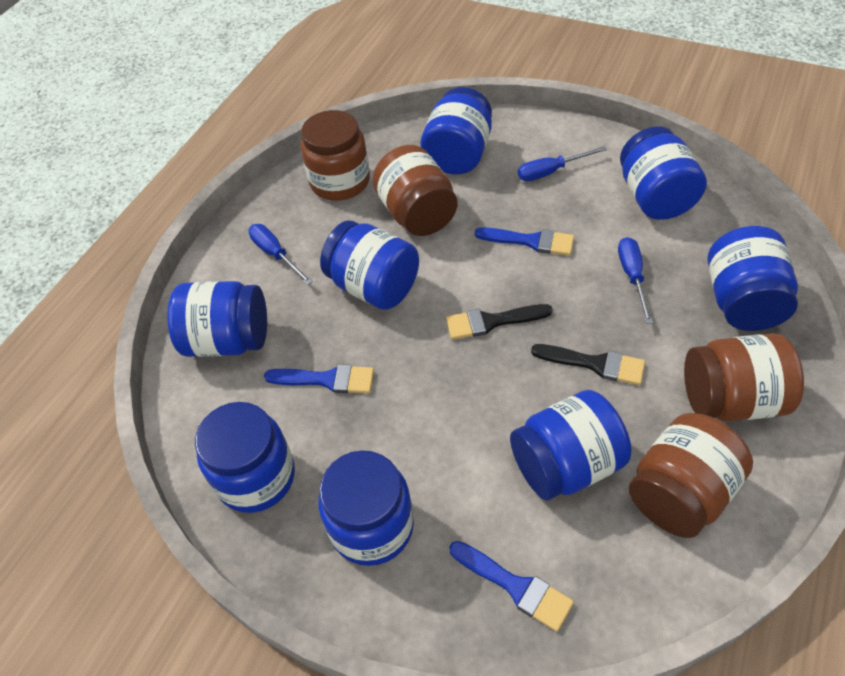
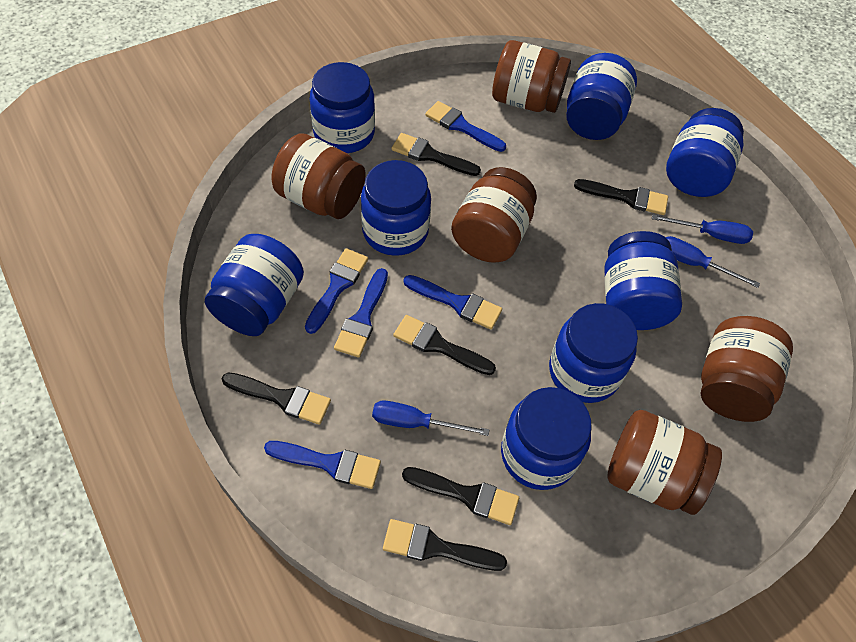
black brush: 2 -> 6
blue brush: 3 -> 5
brown jar: 4 -> 5

